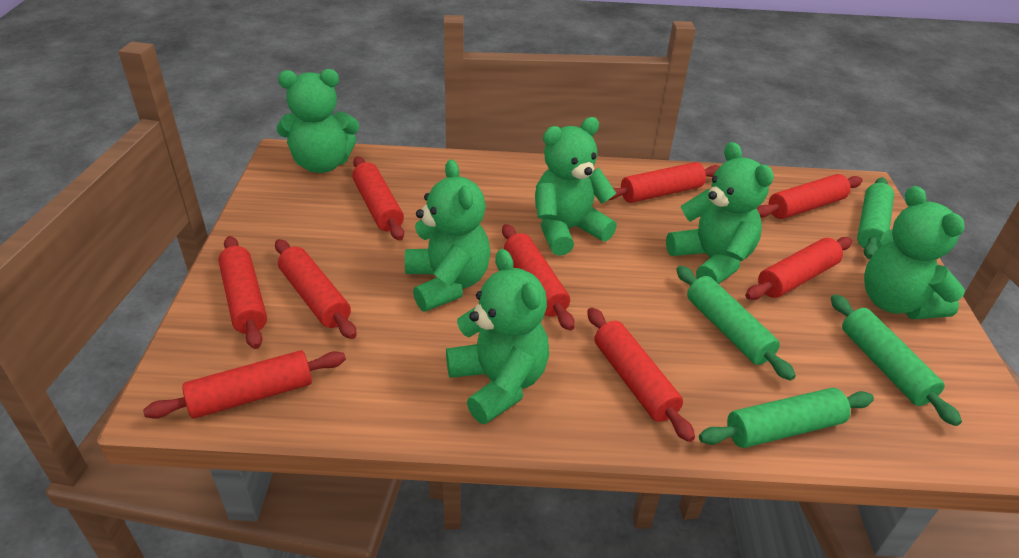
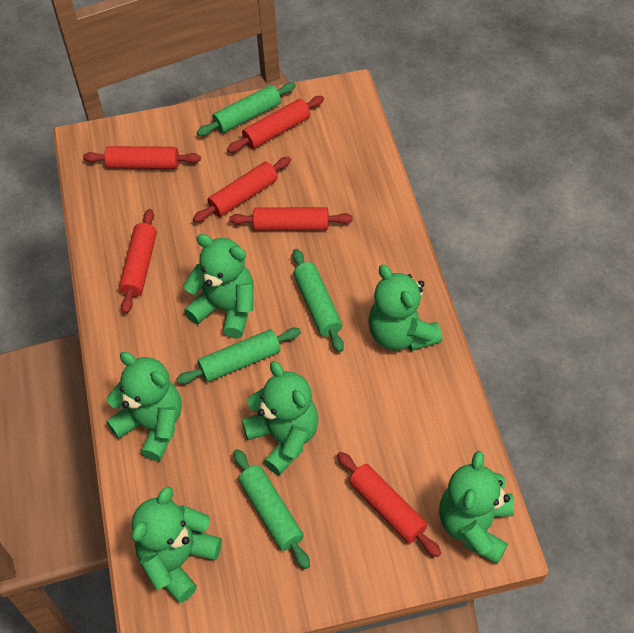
red rolling pin: 9 -> 6

